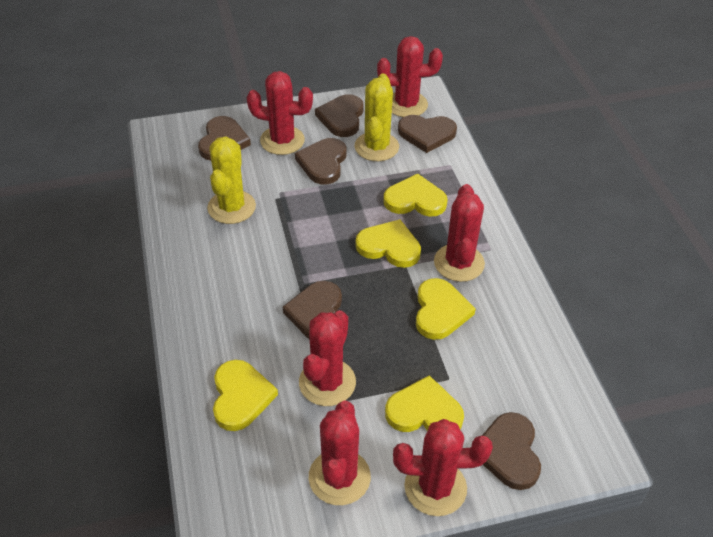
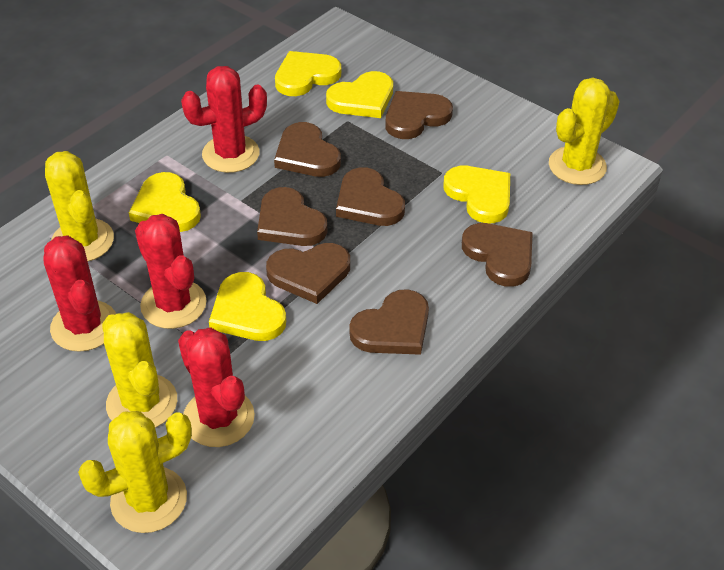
brown heart: 6 -> 7
red cactus: 6 -> 4
yellow cactus: 2 -> 4

